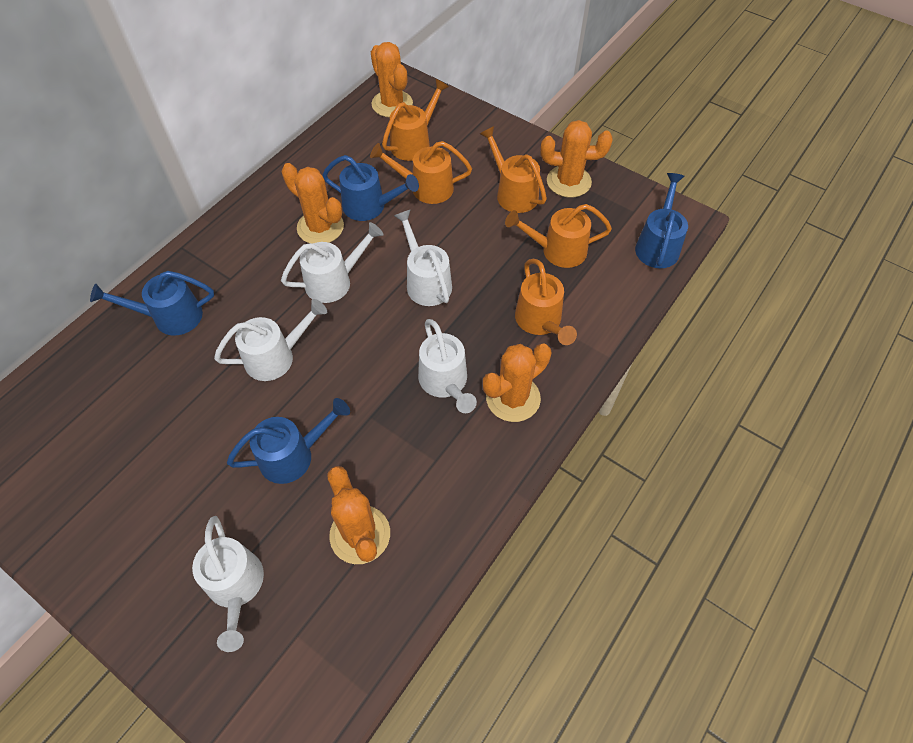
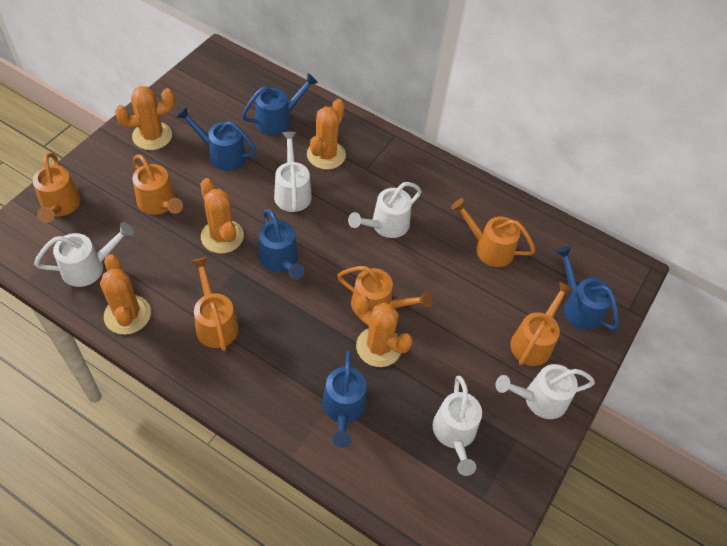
blue watering can: 4 -> 5
orange watering can: 5 -> 6

